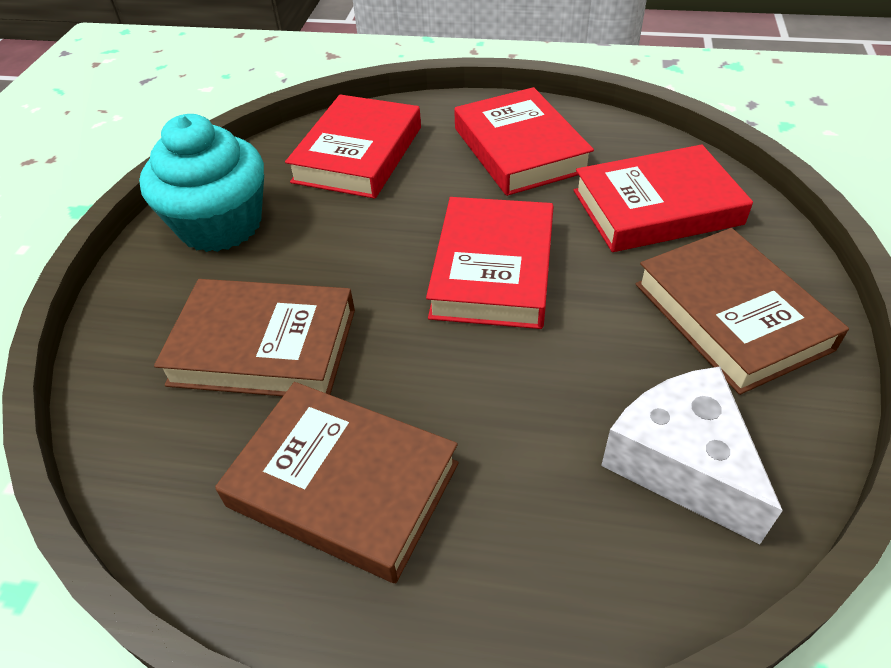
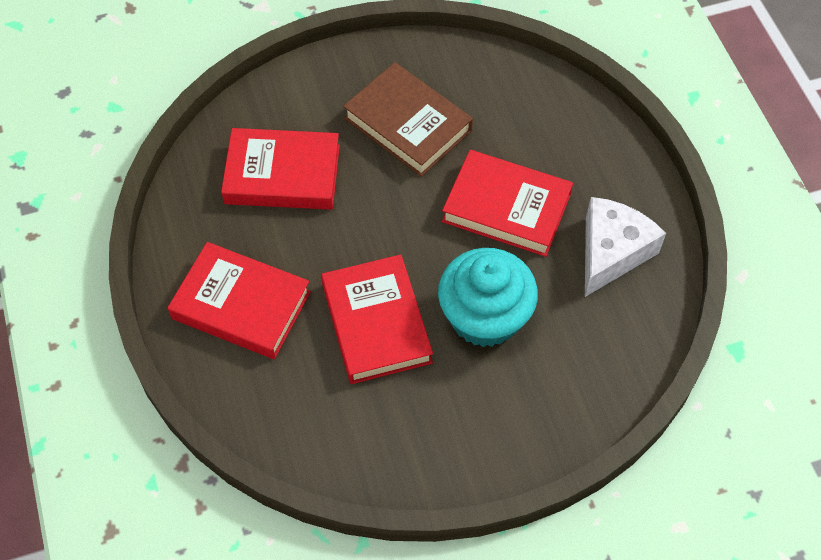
brown book: 3 -> 1

